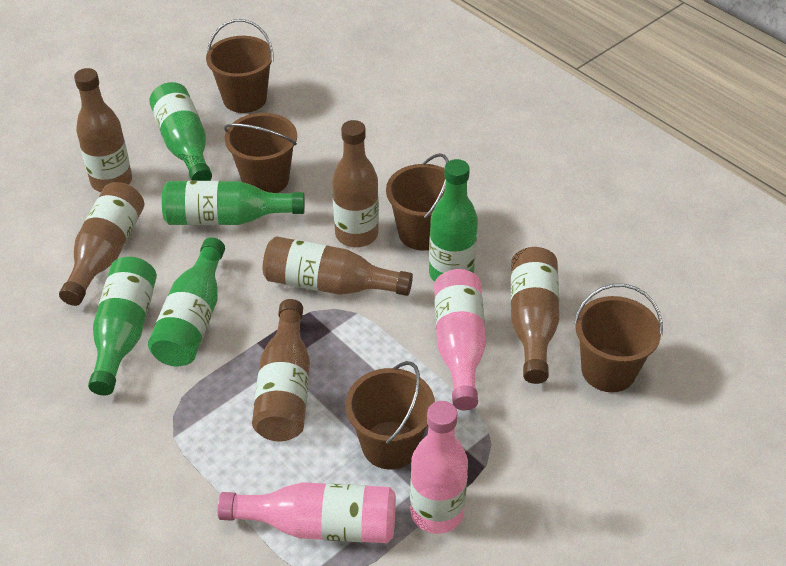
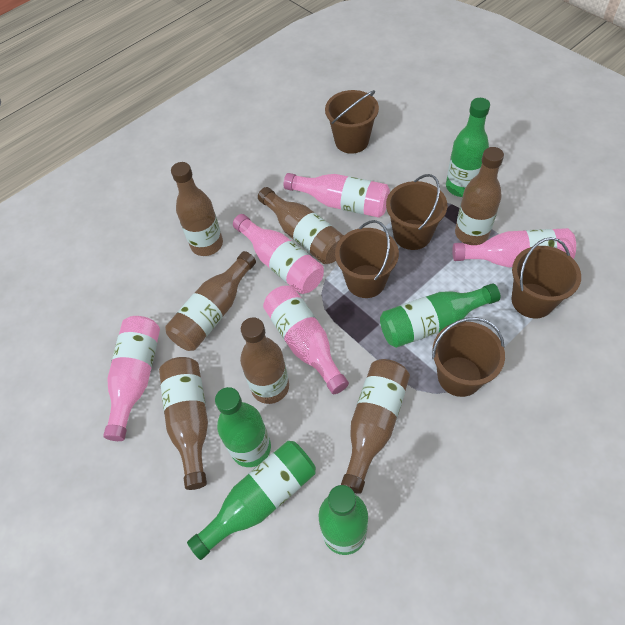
brown bottle: 6 -> 7
pink bottle: 3 -> 5

